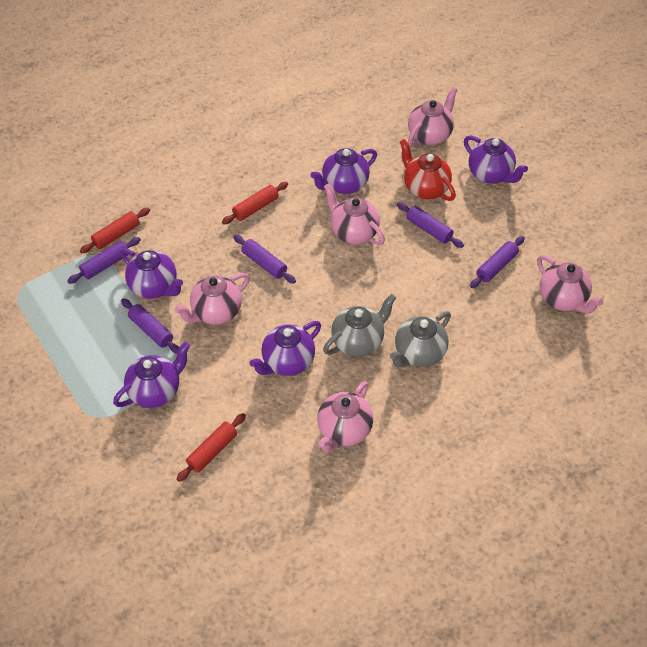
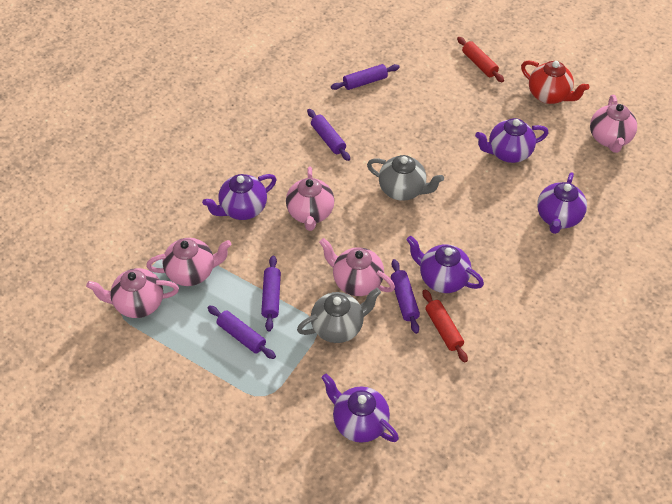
red rolling pin: 3 -> 2

